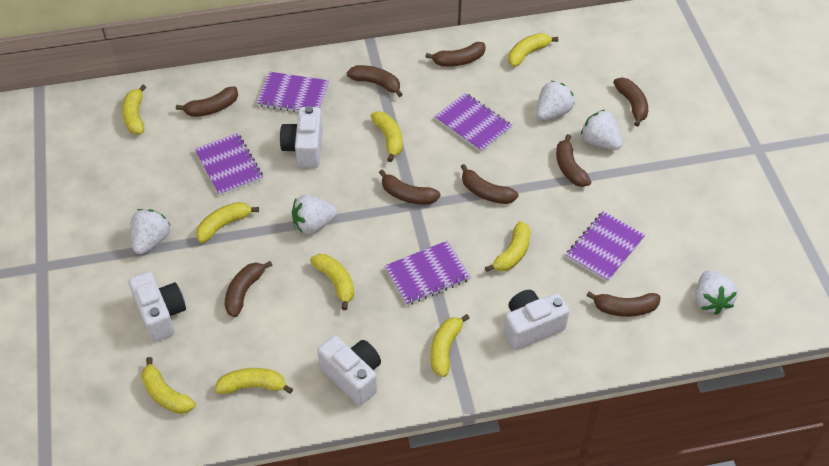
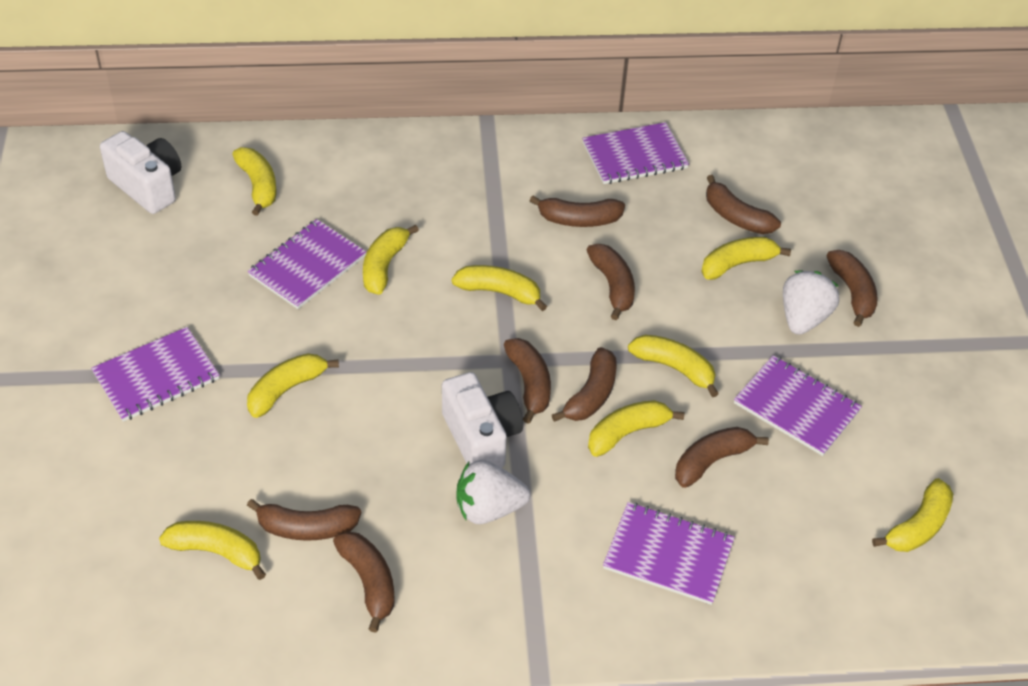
white camera: 4 -> 2
white strawberry: 5 -> 2

